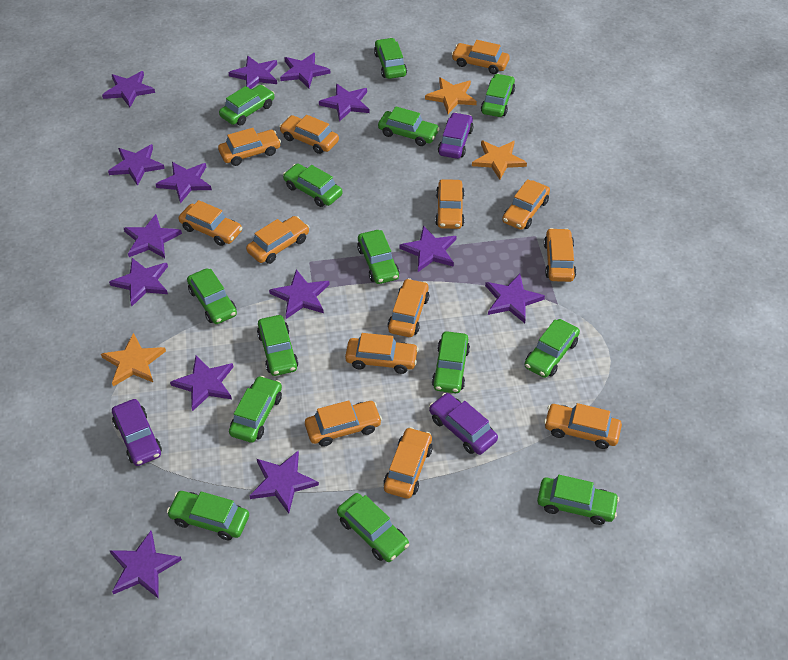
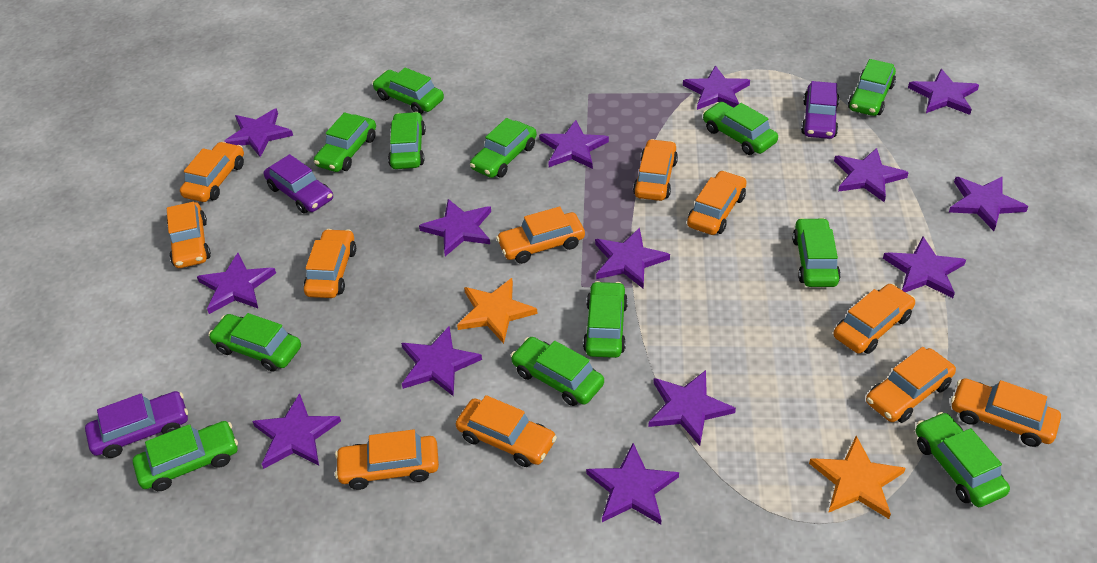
green car: 14 -> 12
orange car: 13 -> 11
orange star: 3 -> 2

